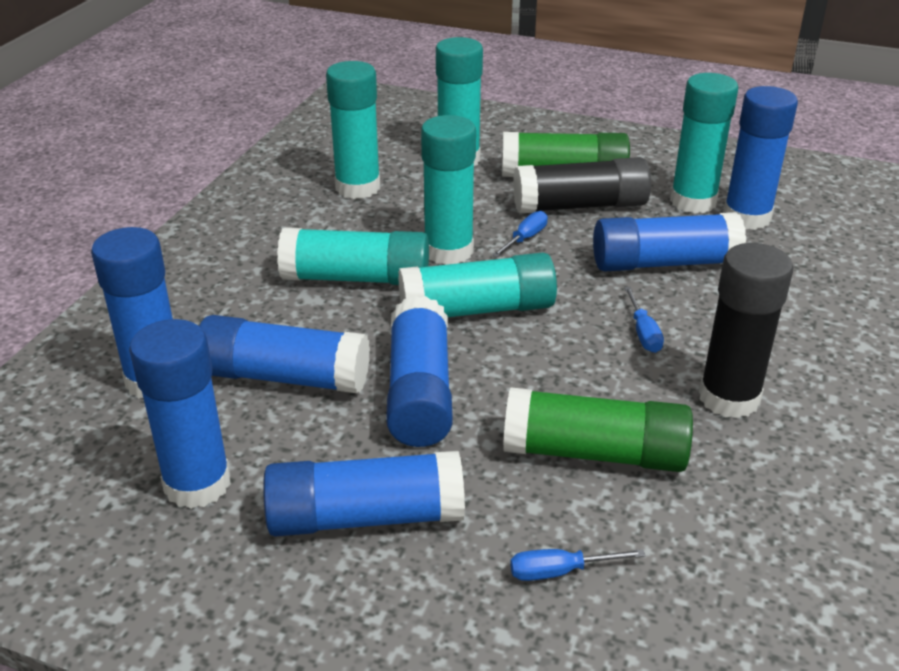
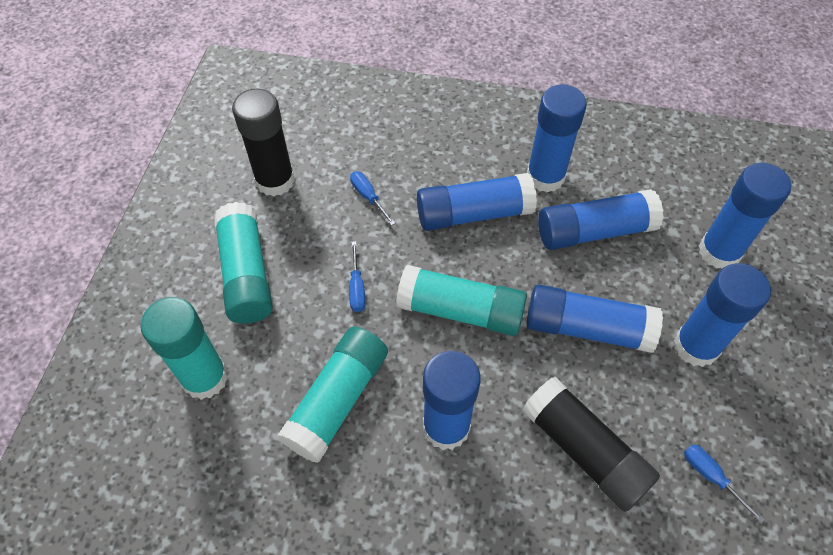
green glue stick: 2 -> 0
turquoise glue stick: 6 -> 4

